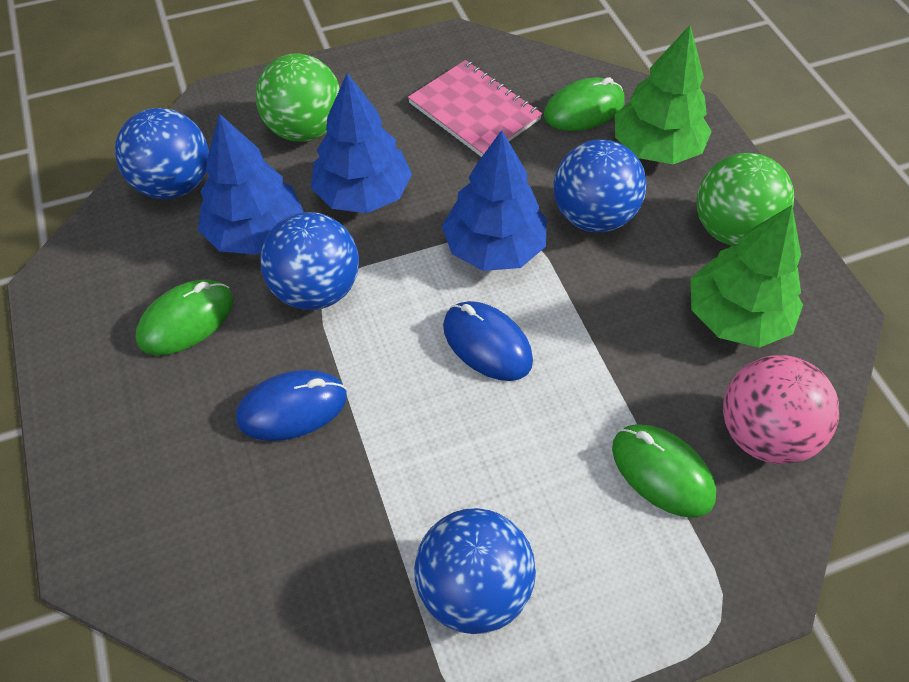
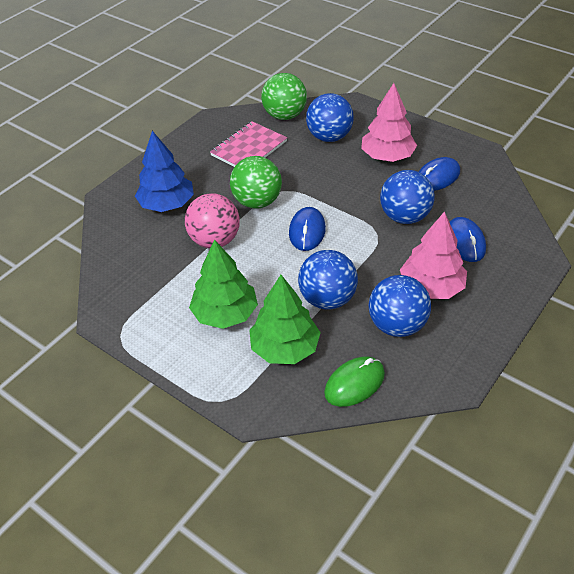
blue mouse: 2 -> 3
blue tree: 3 -> 1
green mouse: 3 -> 1
pink tree: 0 -> 2

